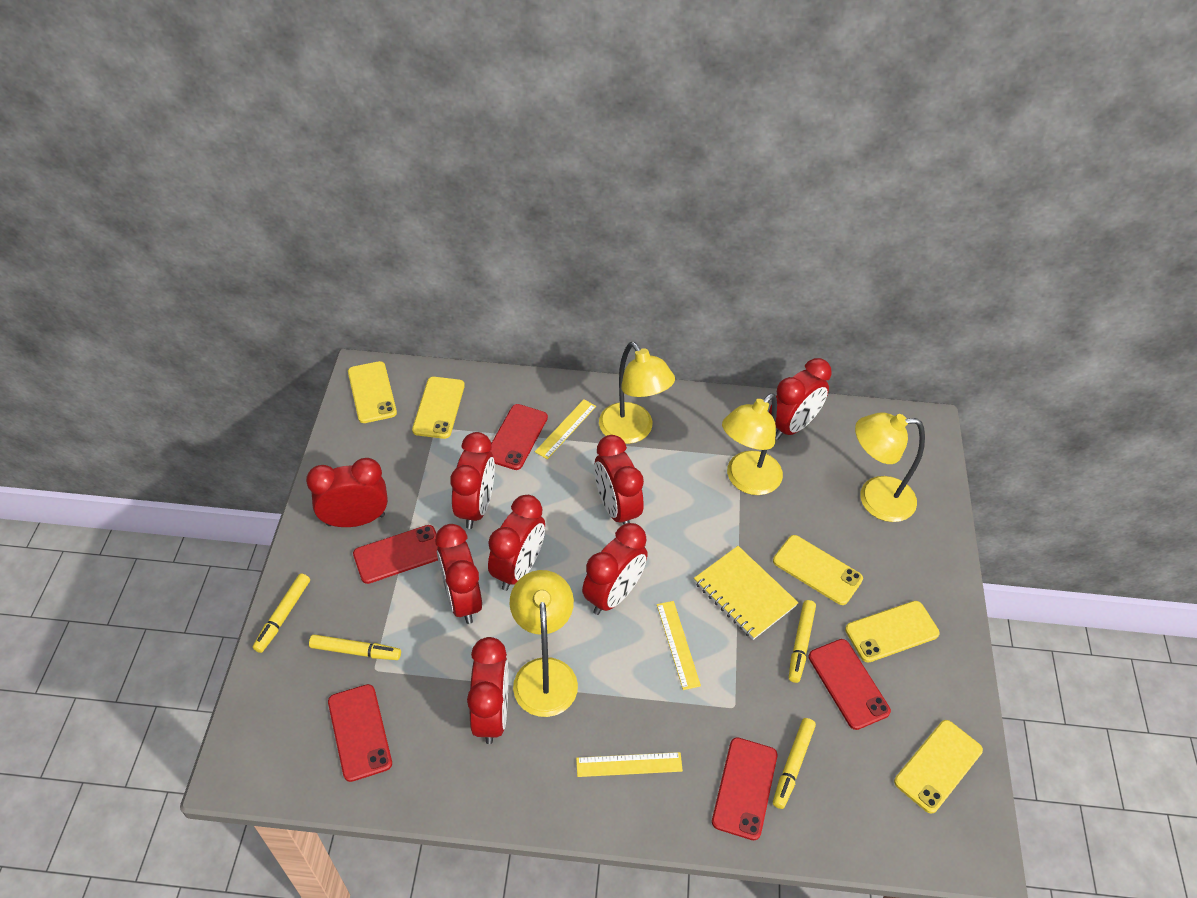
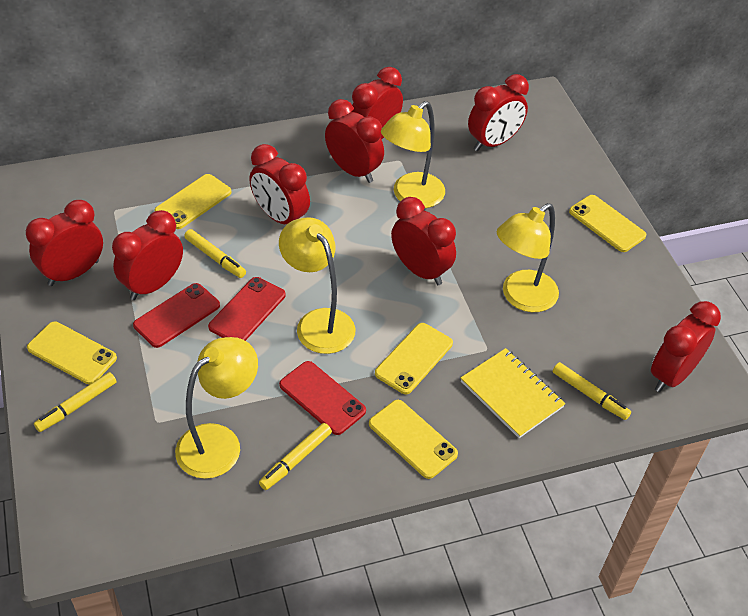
red phone: 5 -> 3
yellow ruler: 3 -> 0

